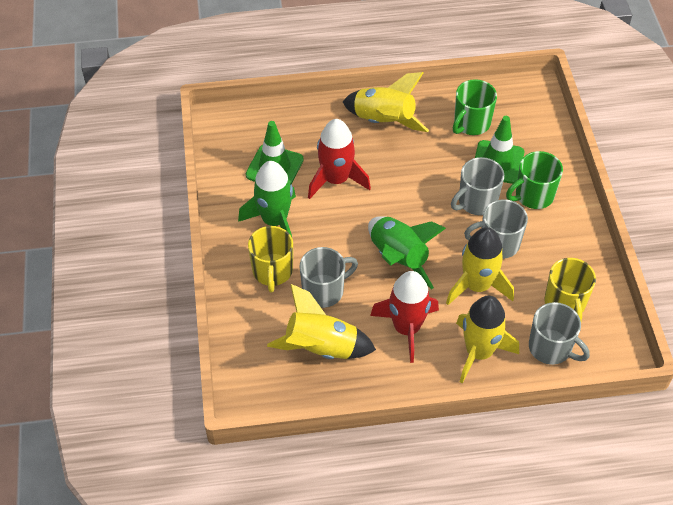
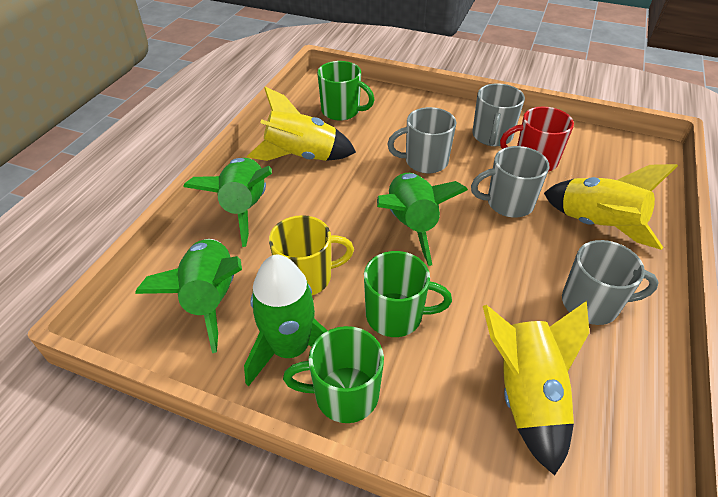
green mug: 2 -> 3
green rocket: 2 -> 4
green traffic cone: 2 -> 0
red mug: 0 -> 1
red rocket: 2 -> 0
yellow mug: 2 -> 1
yellow rocket: 4 -> 3

